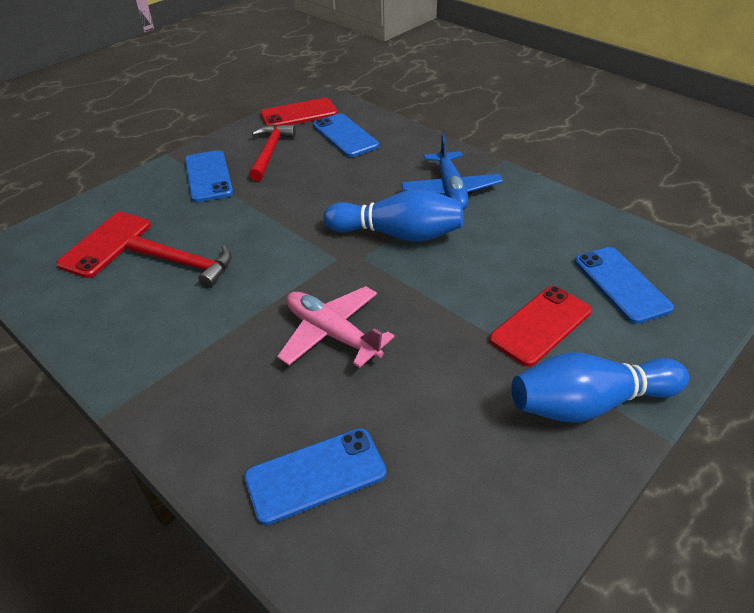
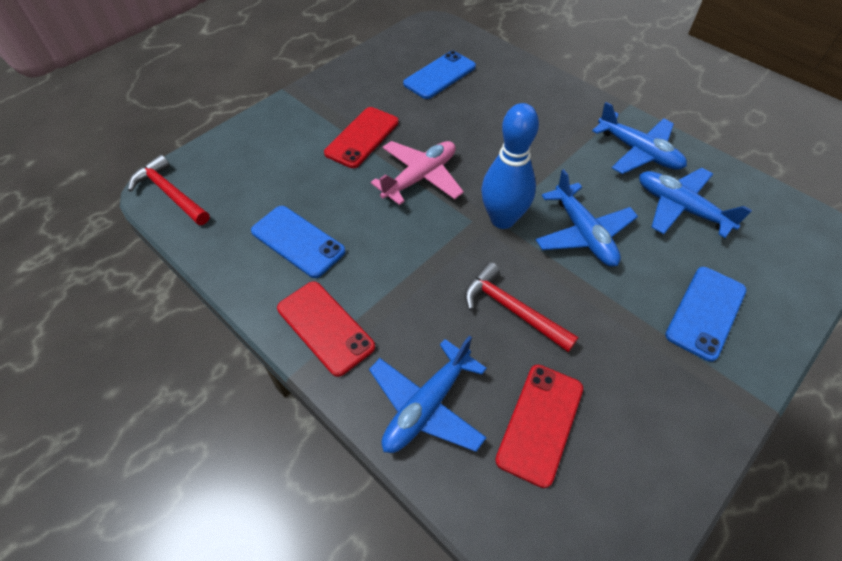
blue bowling pin: 2 -> 1
blue phone: 4 -> 3
blue plane: 1 -> 4

